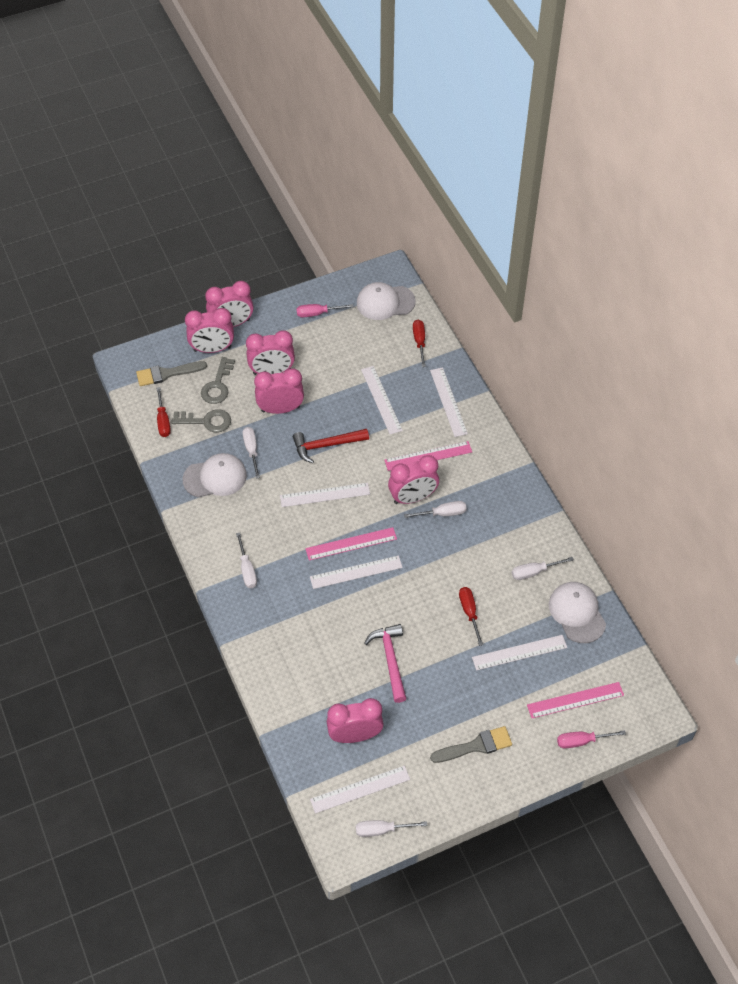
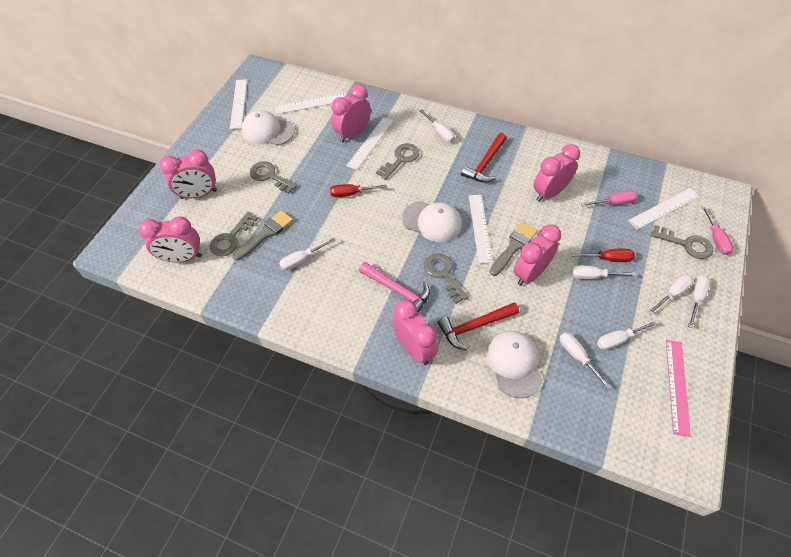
grey key: 2 -> 5
pink ruler: 3 -> 1
red hammer: 1 -> 2
red screwdriver: 3 -> 2
white ruler: 6 -> 5
white screwdriver: 5 -> 7

